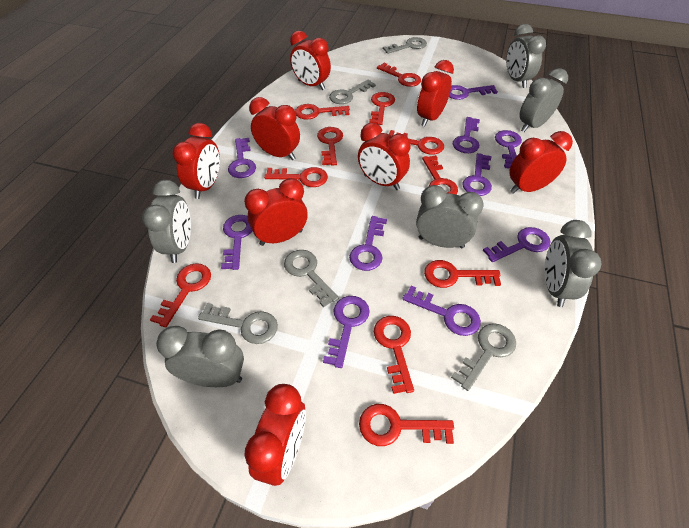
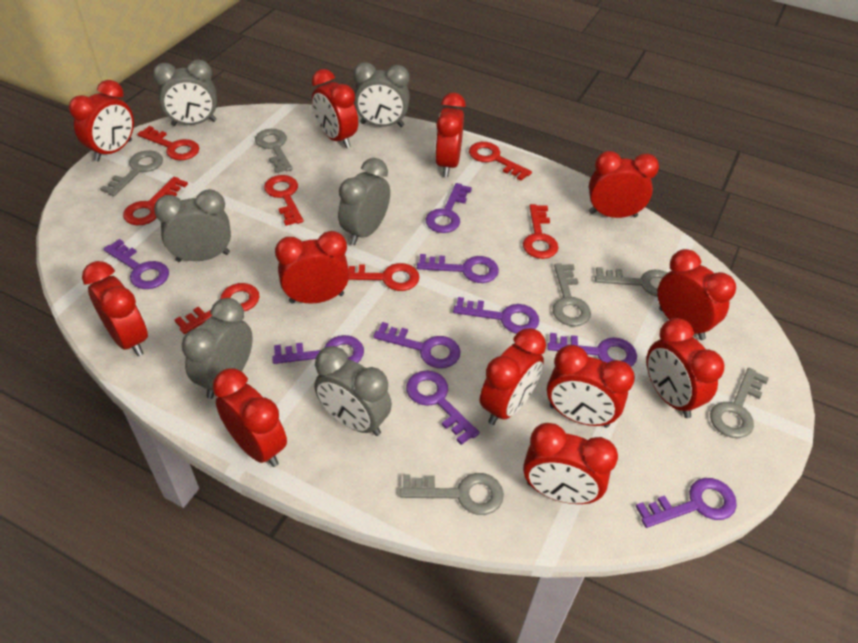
grey key: 5 -> 6
purple key: 10 -> 9
red clock: 8 -> 12
red key: 11 -> 7

